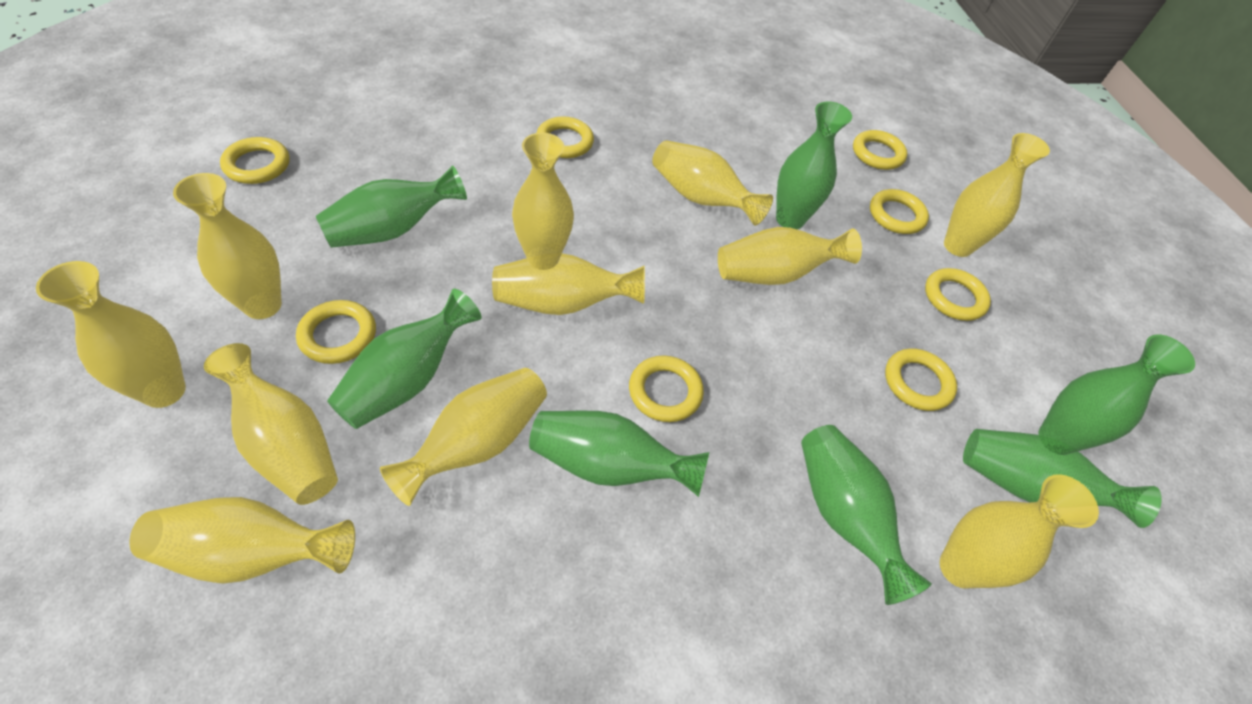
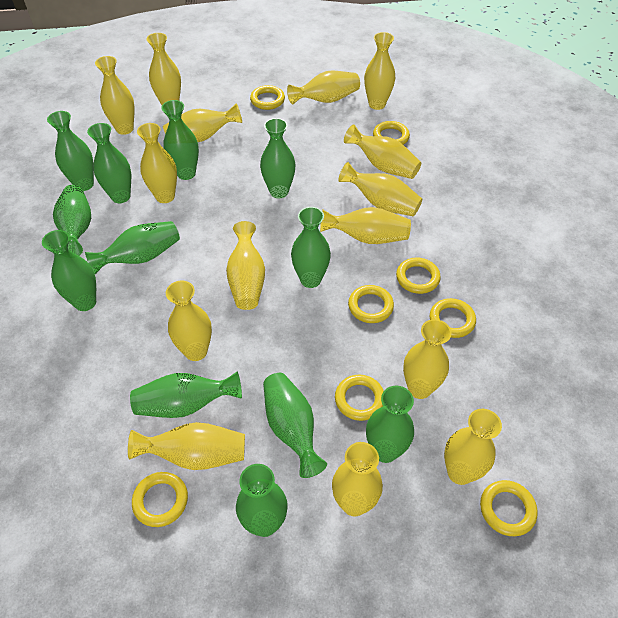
green vase: 7 -> 12
yellow vase: 11 -> 15

